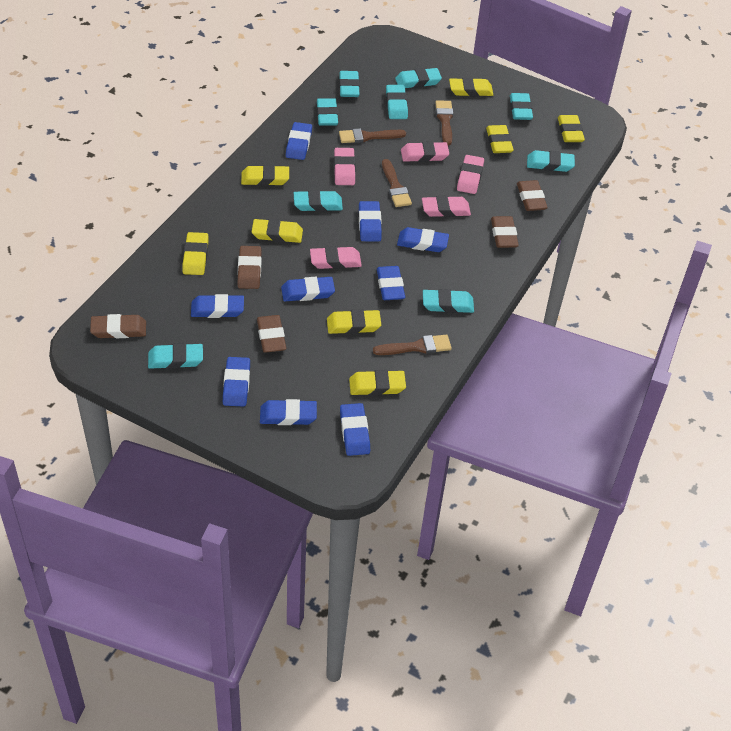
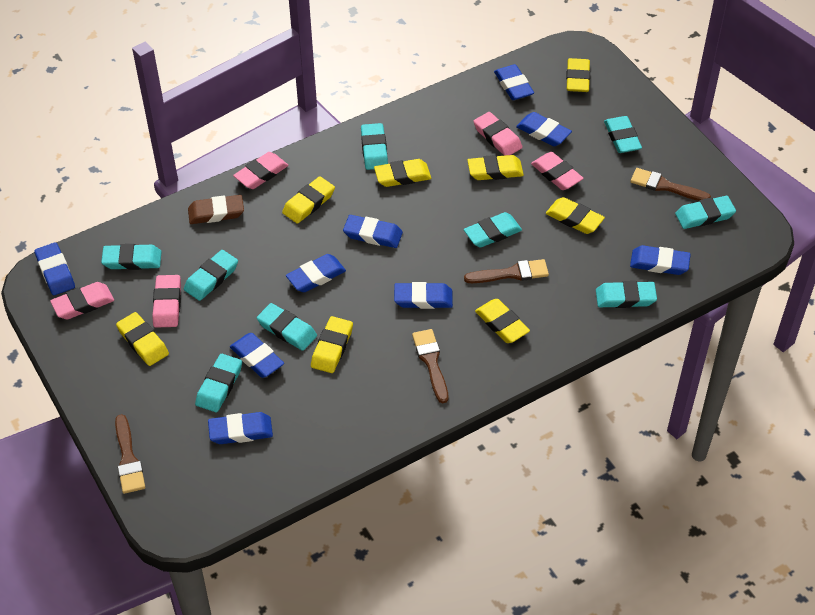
brown eraser: 5 -> 1

